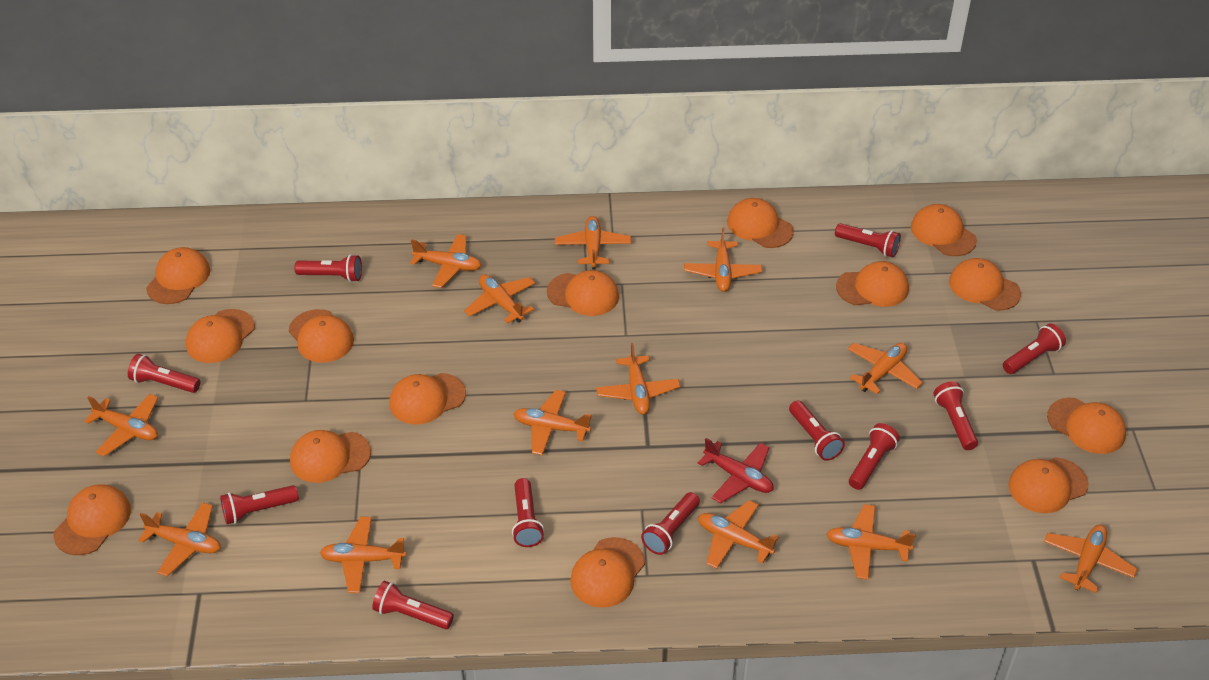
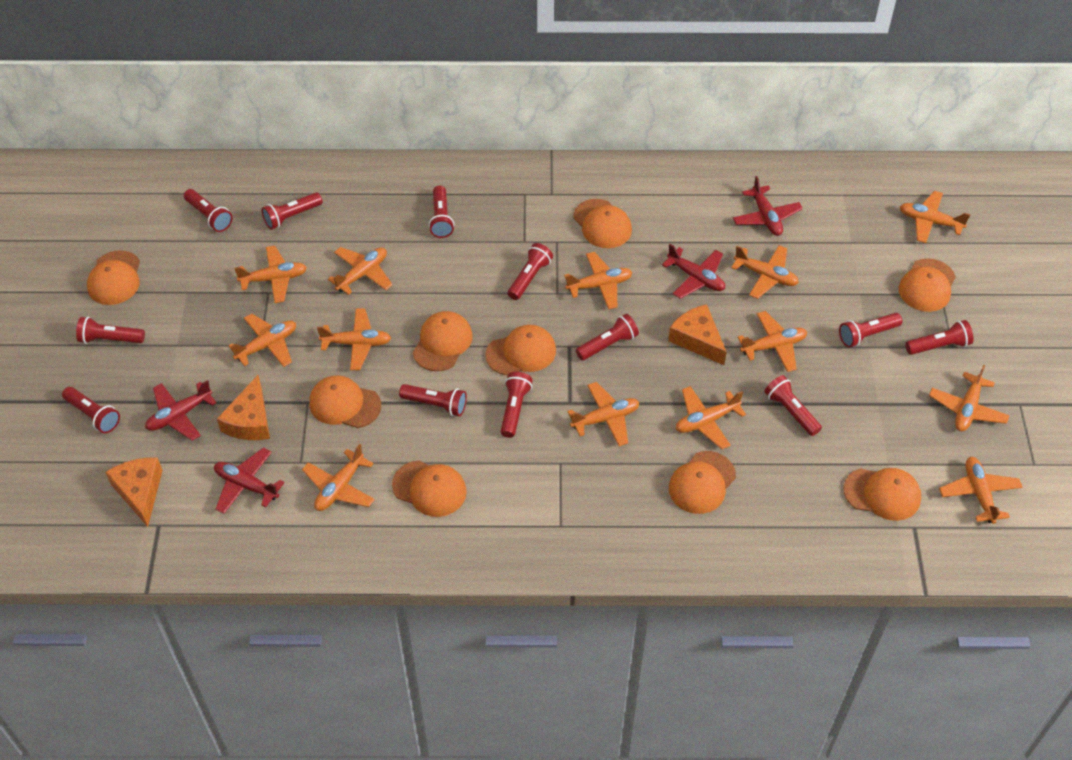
orange cap: 14 -> 9
orange cheese: 0 -> 3
red flashlight: 11 -> 12
red plane: 1 -> 4

